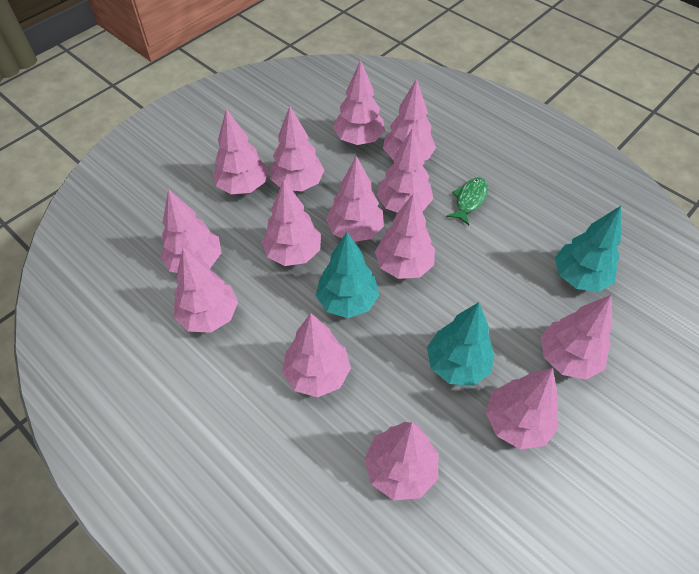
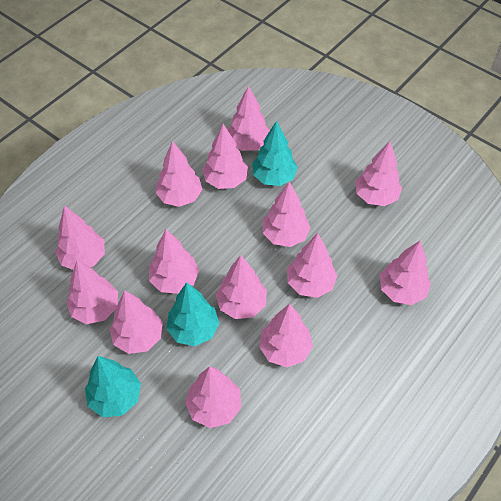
green fish: 1 -> 0

